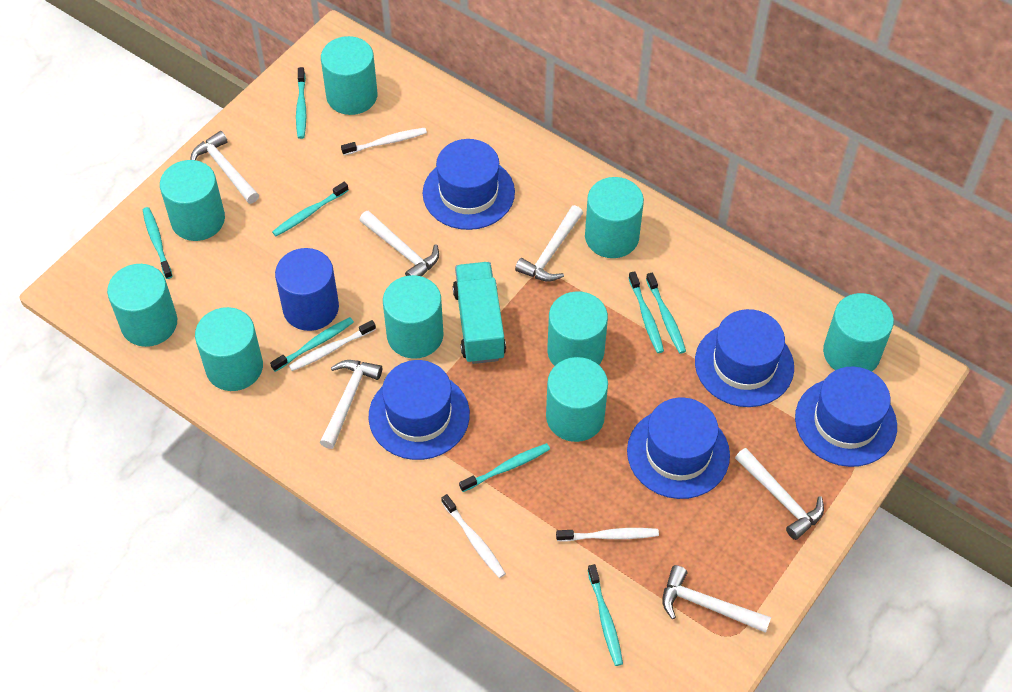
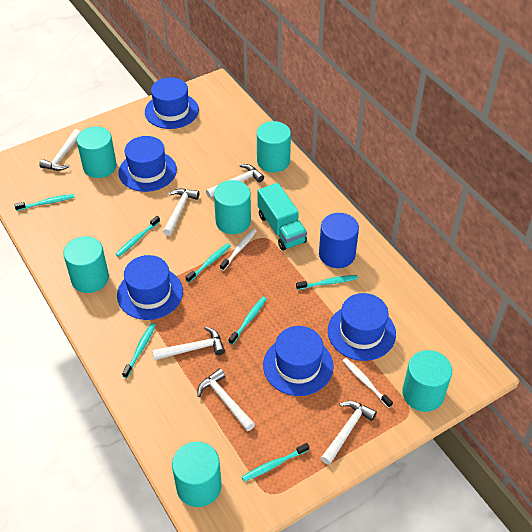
turquoise cylinder: 9 -> 6
turquoise toothbrush: 8 -> 7
white toothbrush: 4 -> 2

